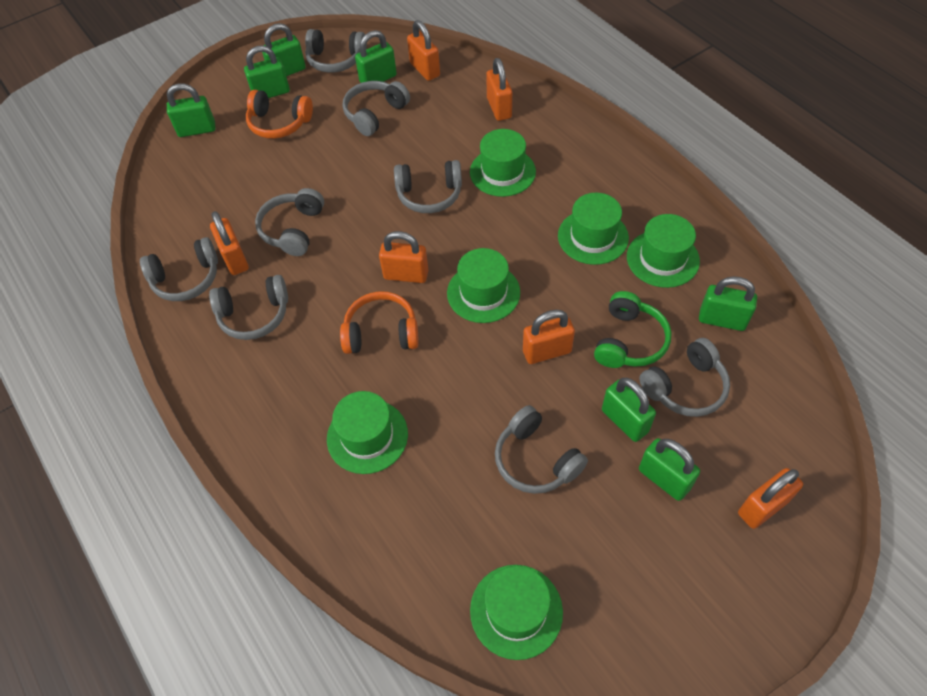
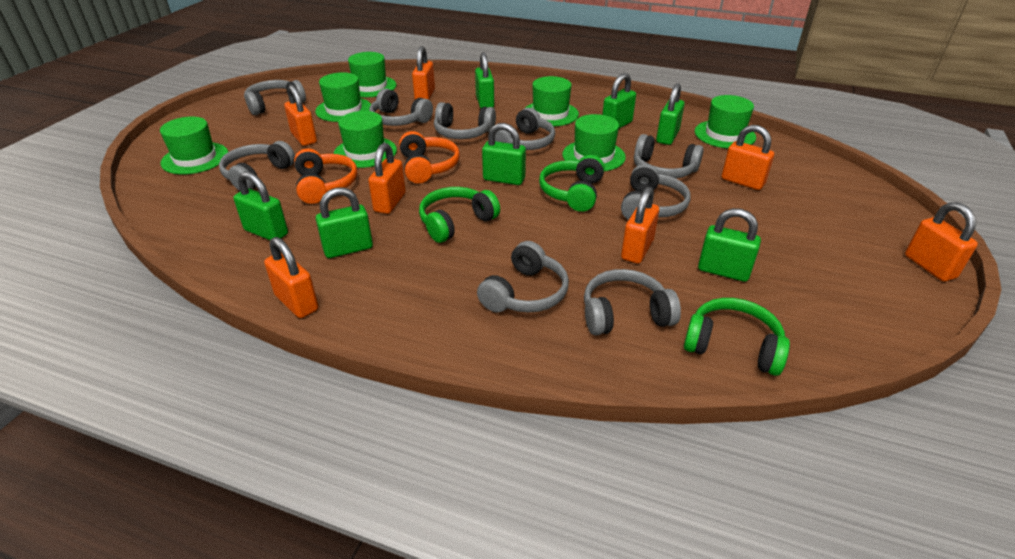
green hat: 6 -> 7
green headphones: 1 -> 3
grey headphones: 8 -> 9
orange padlock: 6 -> 7

